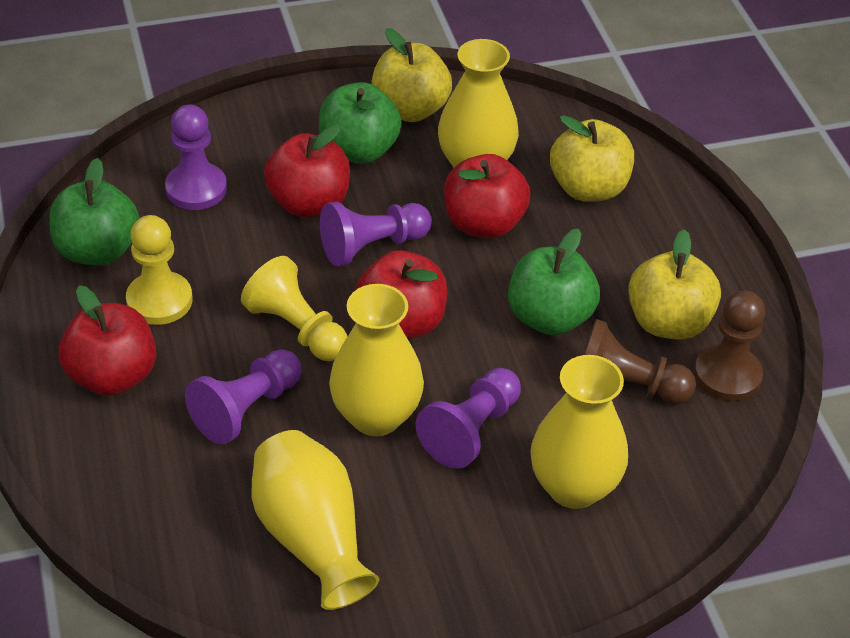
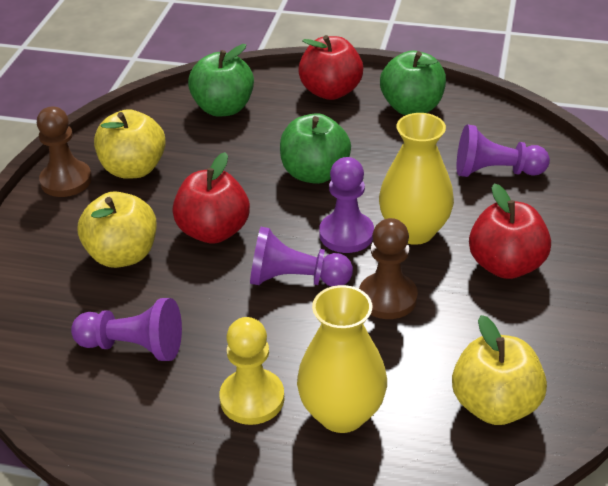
red apple: 4 -> 3
yellow pawn: 2 -> 1
yellow vase: 4 -> 2

